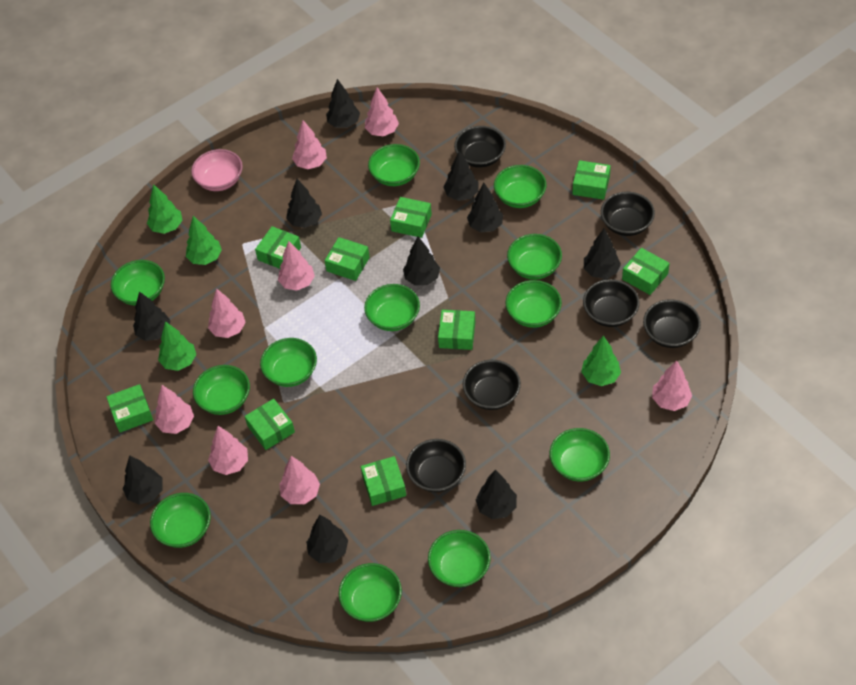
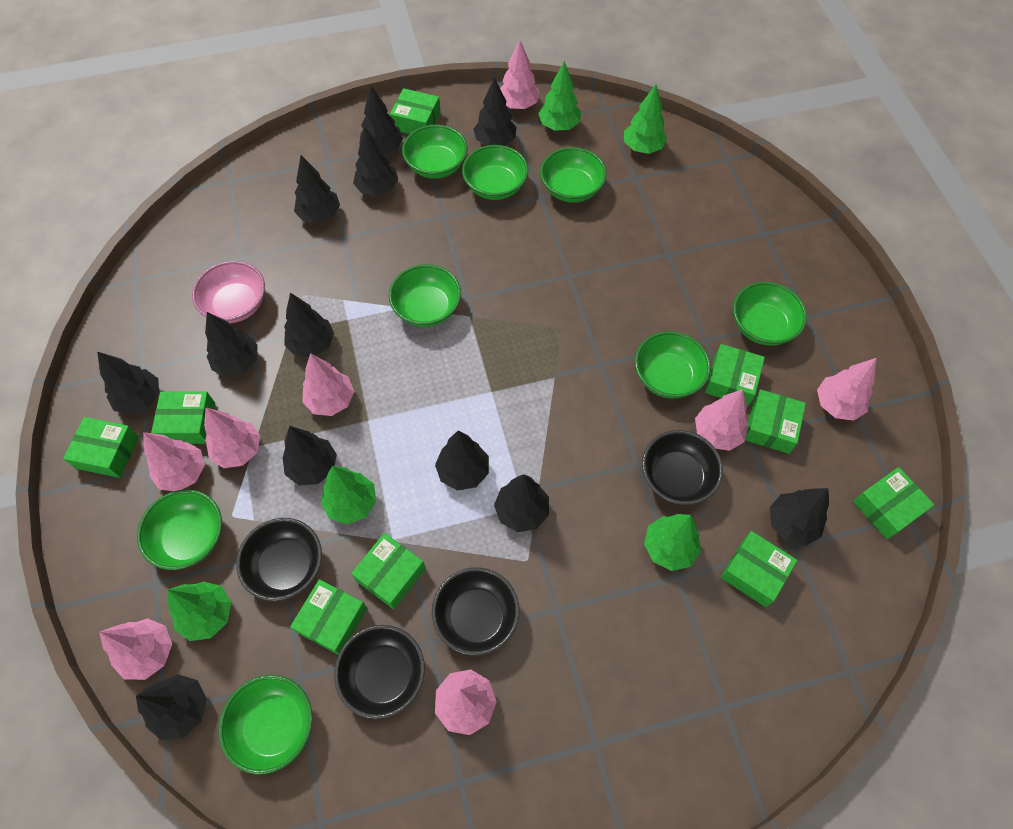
black bowl: 6 -> 4
black tree: 10 -> 12
green bowl: 12 -> 8
green tree: 4 -> 5

